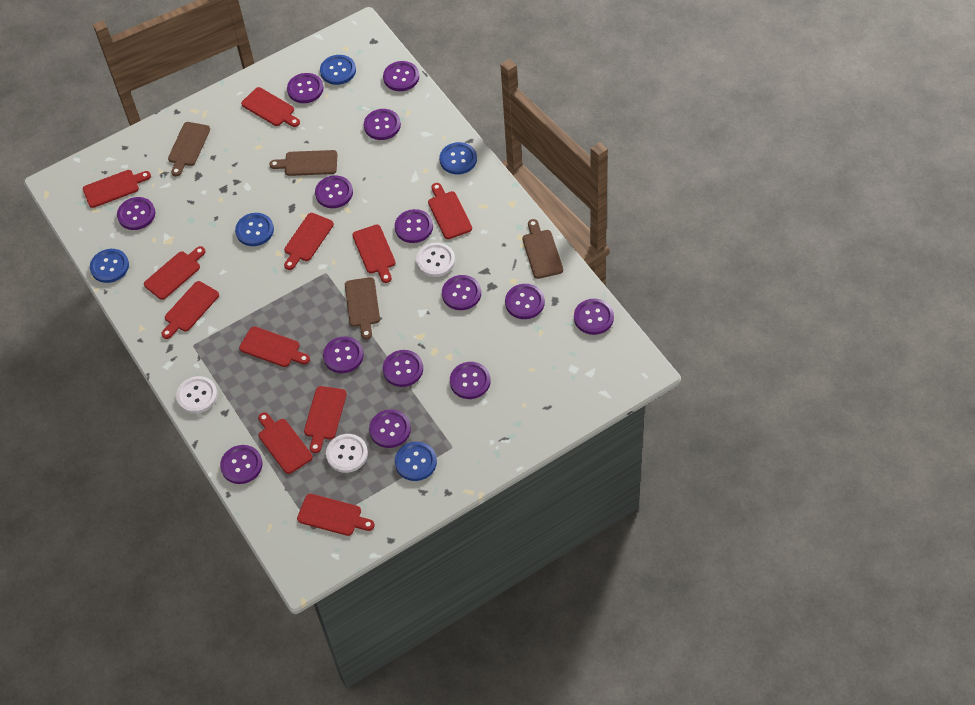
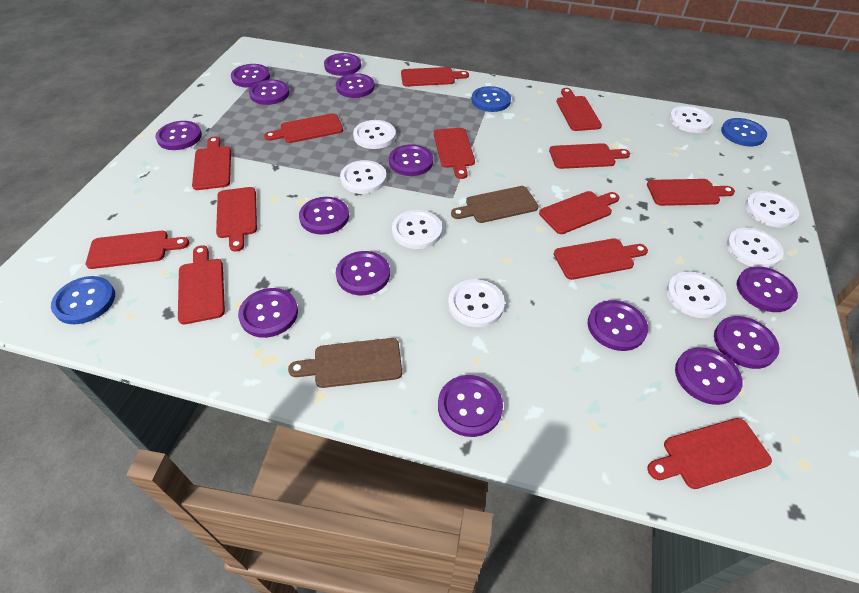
blue button: 5 -> 3
brown cutting board: 4 -> 2
red cutting board: 11 -> 13
white button: 3 -> 8

